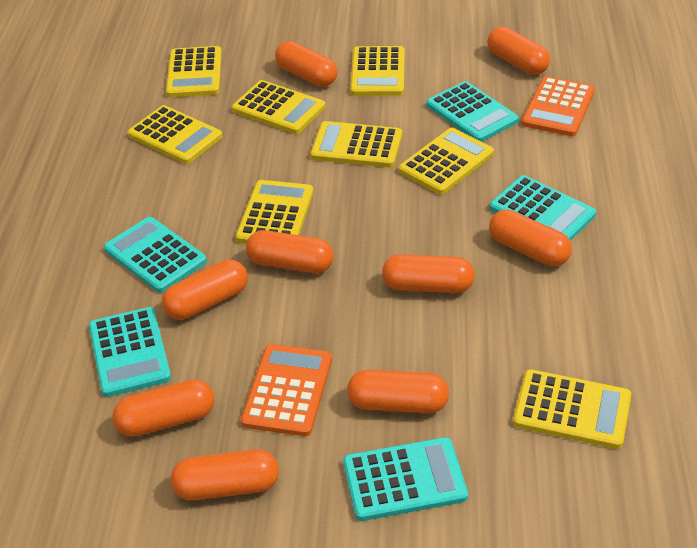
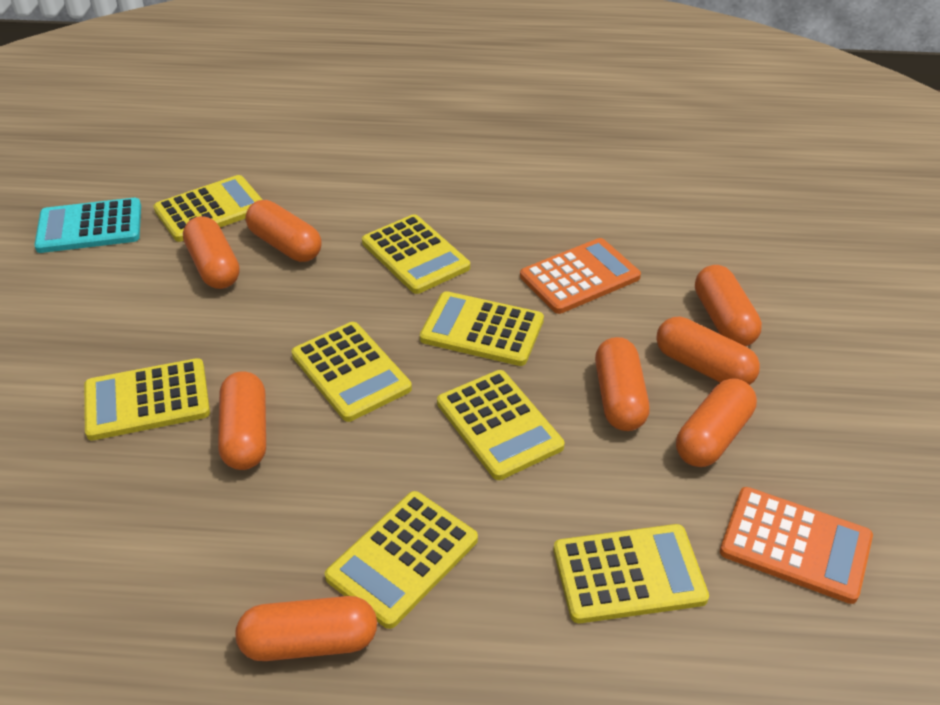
orange capsule: 9 -> 8
turquoise calculator: 5 -> 1

